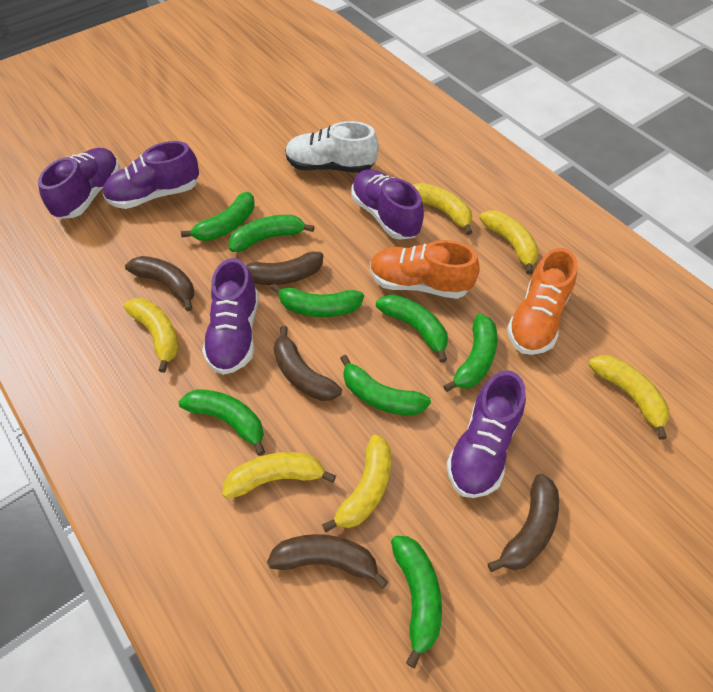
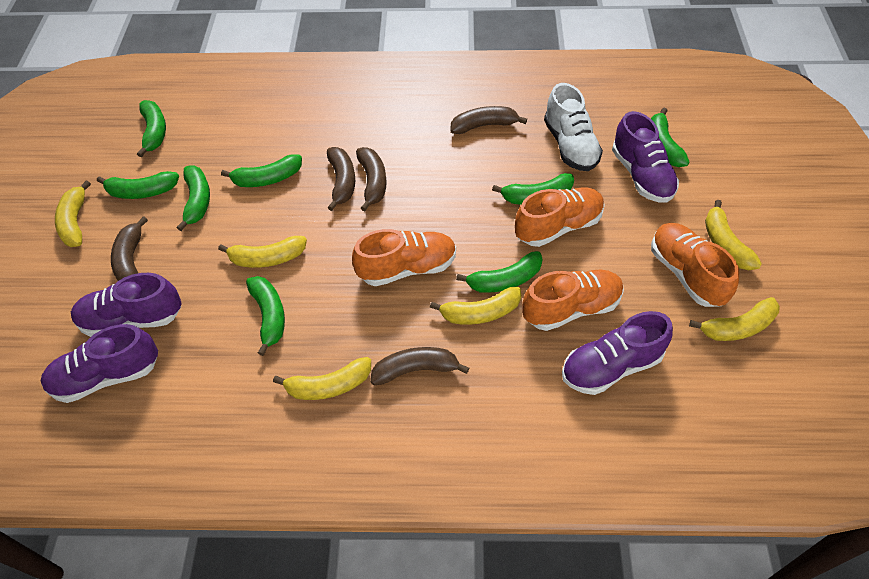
orange shoe: 2 -> 4
purple shoe: 5 -> 4

